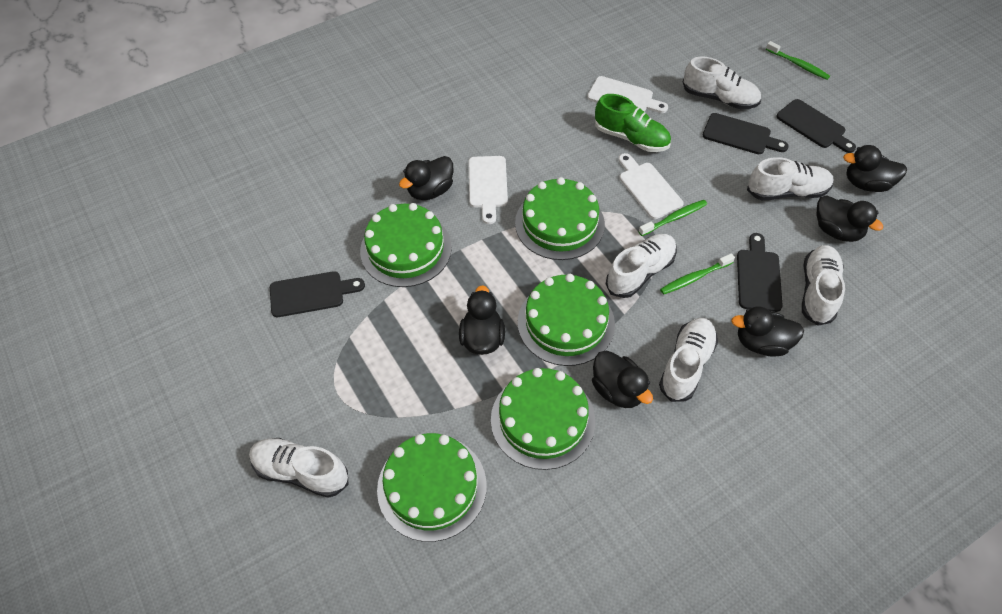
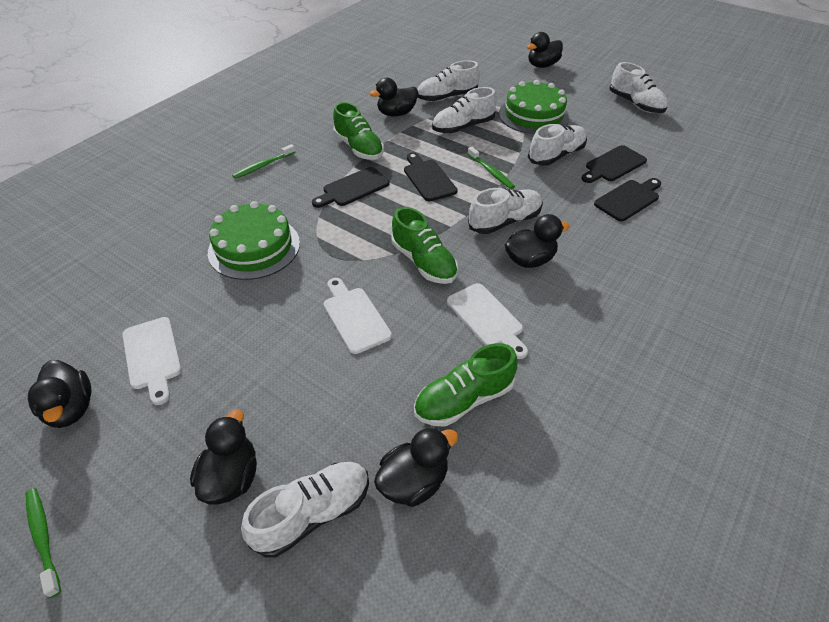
green cake: 5 -> 2
green shoe: 1 -> 3

